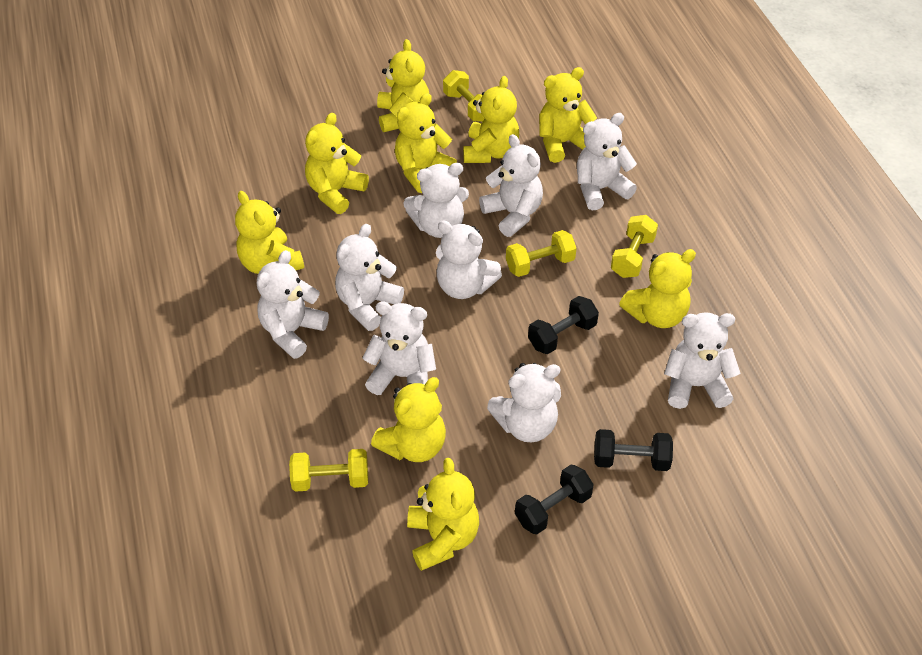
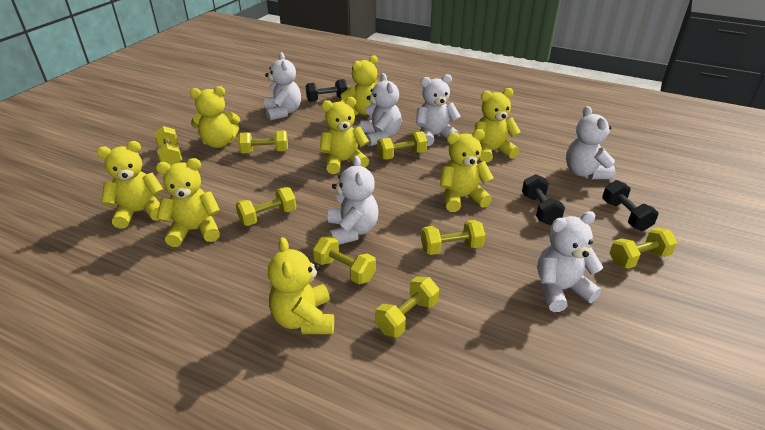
white teddy bear: 9 -> 6
yellow dumbbell: 4 -> 8
yellow teddy bear: 9 -> 8

